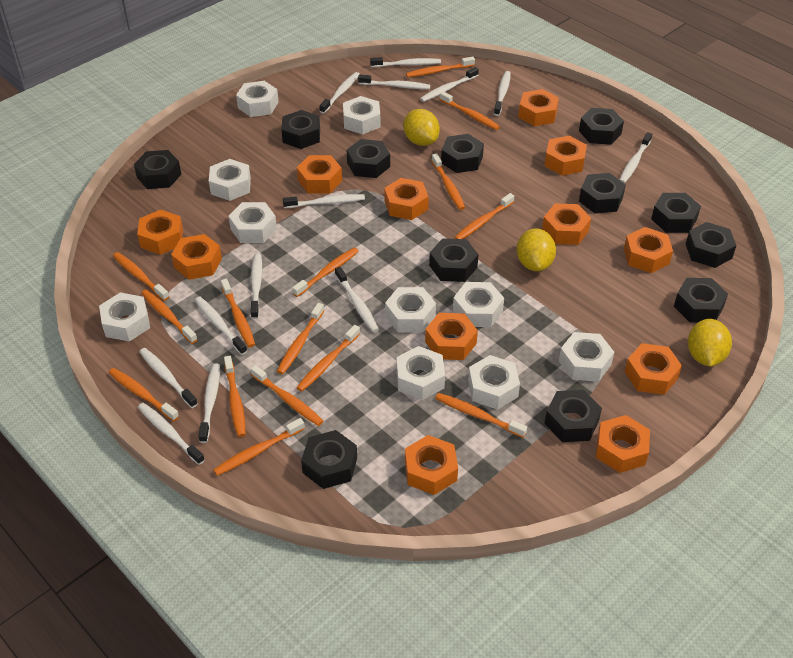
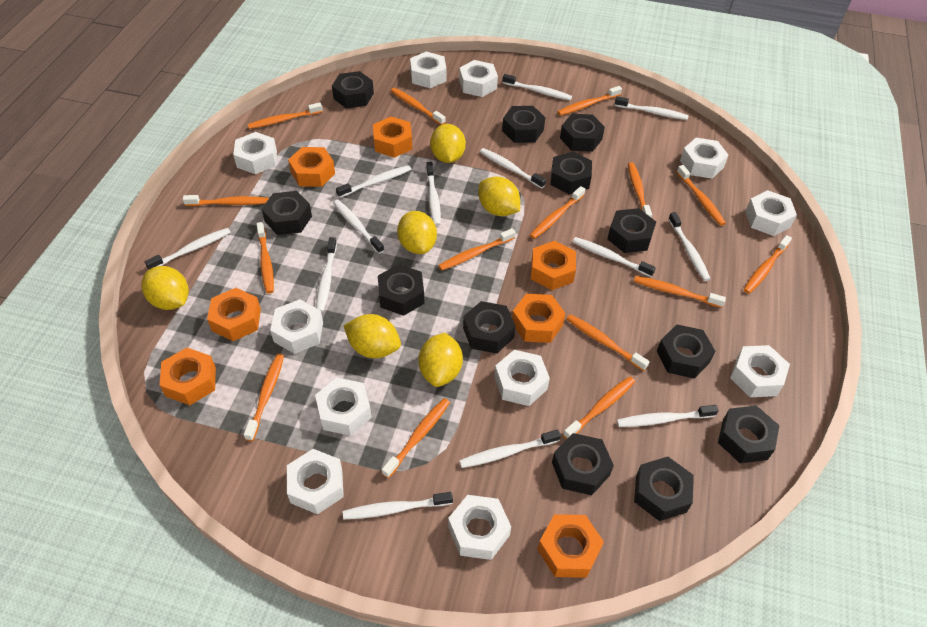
orange nut: 12 -> 7
white nut: 10 -> 11
yellow lemon: 3 -> 6

